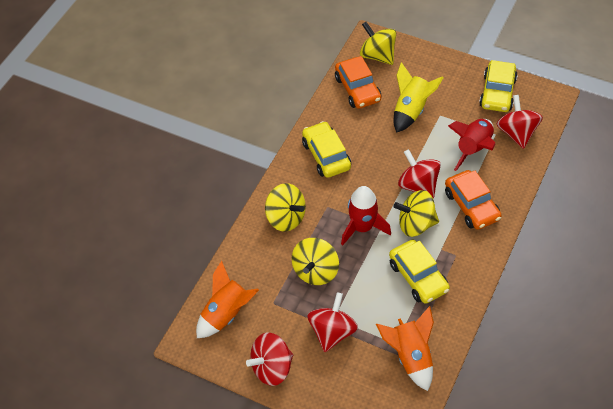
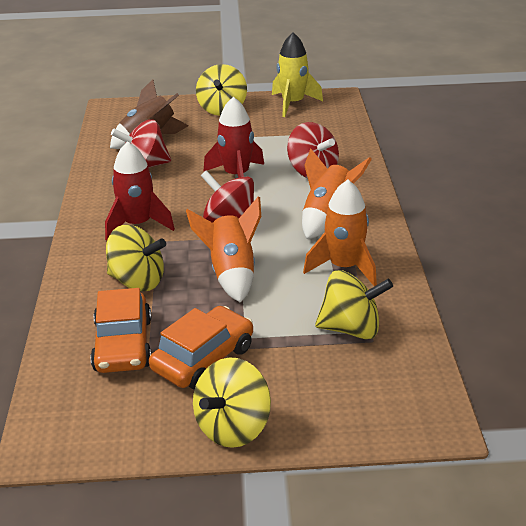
brown rocket: 0 -> 1
orange rocket: 2 -> 3
red spinning top: 4 -> 3
yellow car: 3 -> 0

